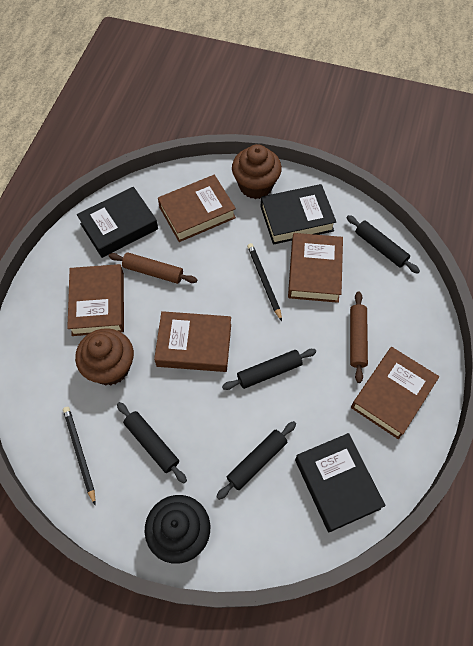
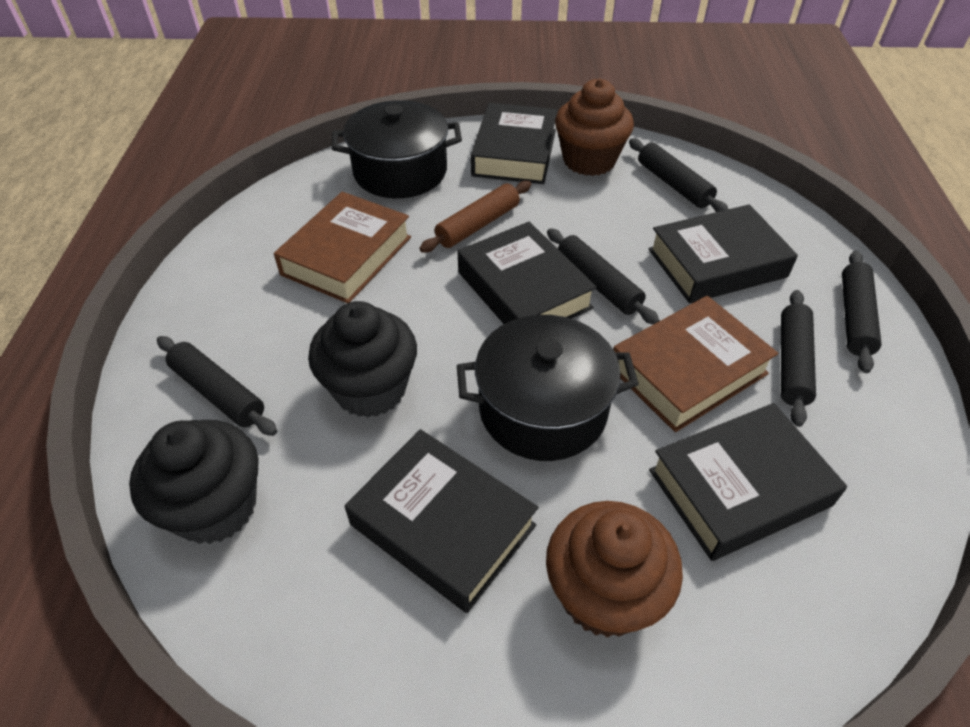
black book: 3 -> 5
black cupcake: 1 -> 2
black pencil: 2 -> 0
black pot: 0 -> 2
black rolling pin: 4 -> 5
brown book: 5 -> 2
brown rolling pin: 2 -> 1

